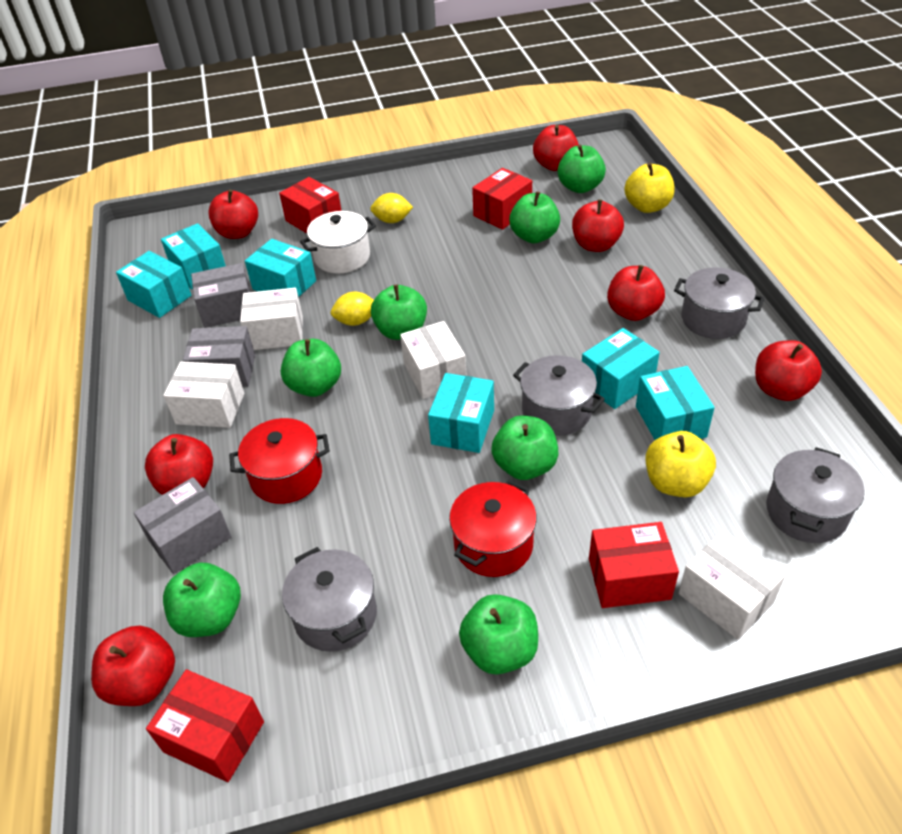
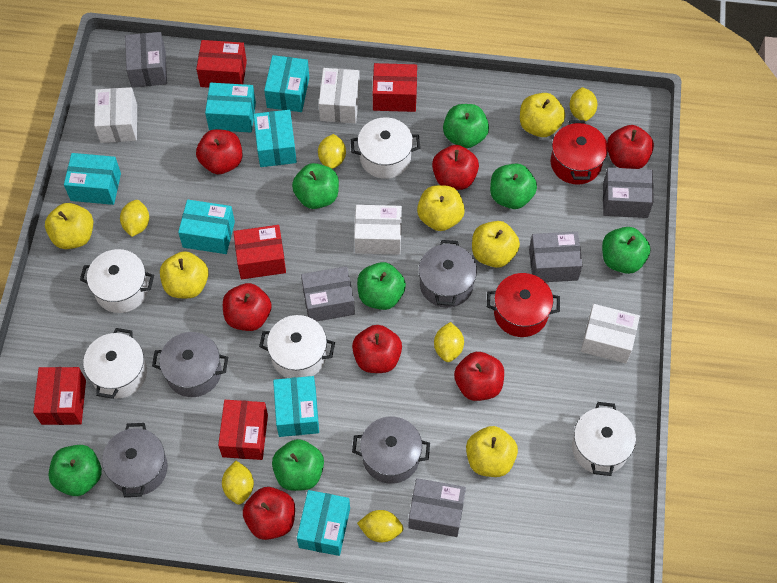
grey box: 3 -> 5
red box: 4 -> 5
turquoise box: 6 -> 7
white pot: 1 -> 5
yellow apple: 2 -> 6
yellow lemon: 2 -> 6

